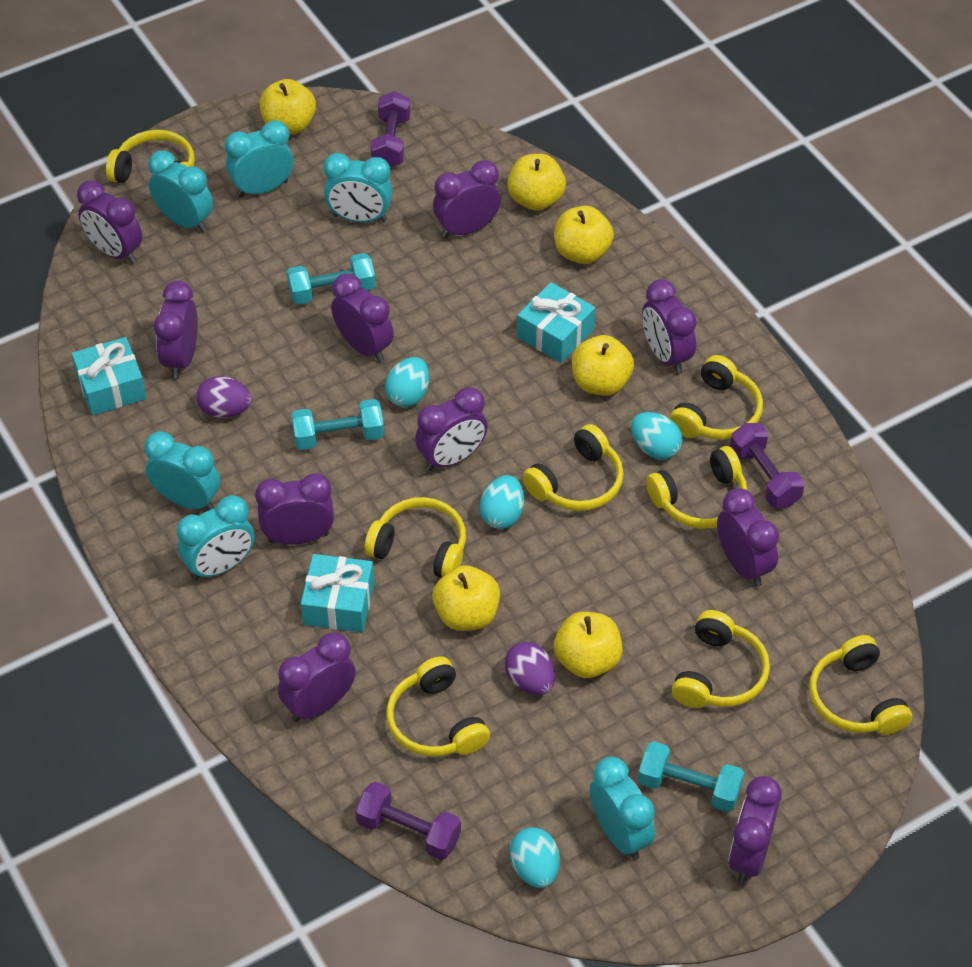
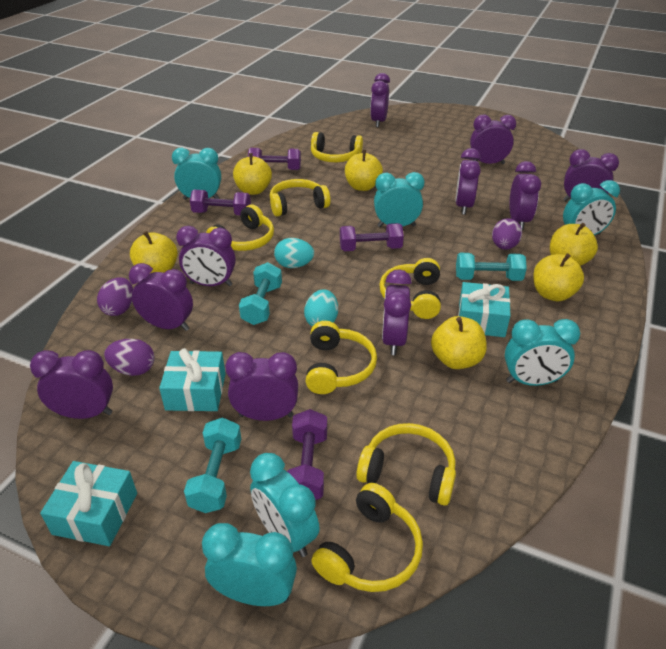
purple dumbbell: 3 -> 4
purple egg: 2 -> 3
turquoise egg: 4 -> 2
yellow headphones: 8 -> 7

